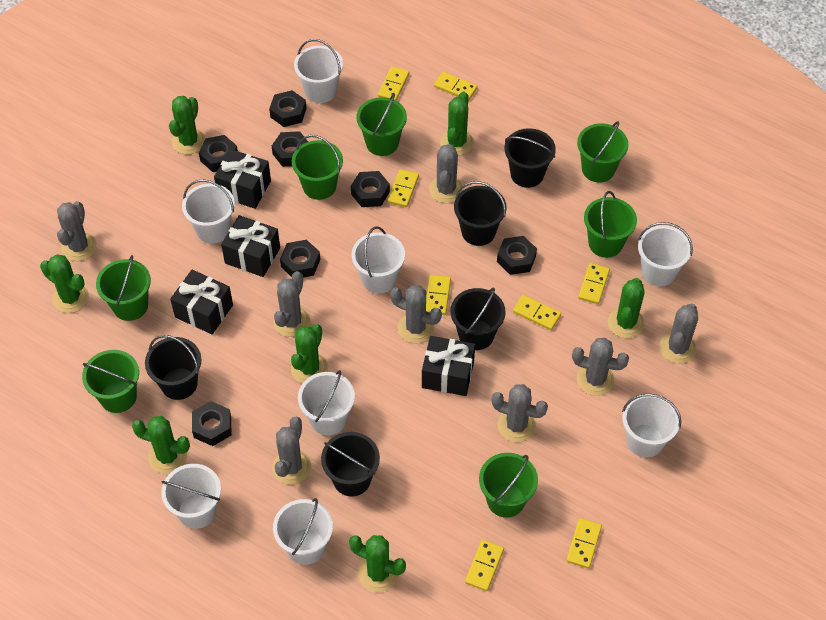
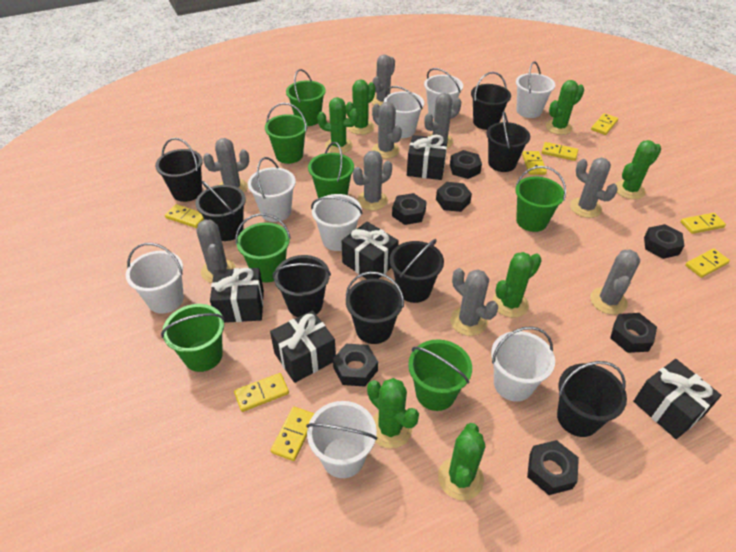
black bucket: 5 -> 8
black gift: 4 -> 5
grey cactus: 8 -> 9

